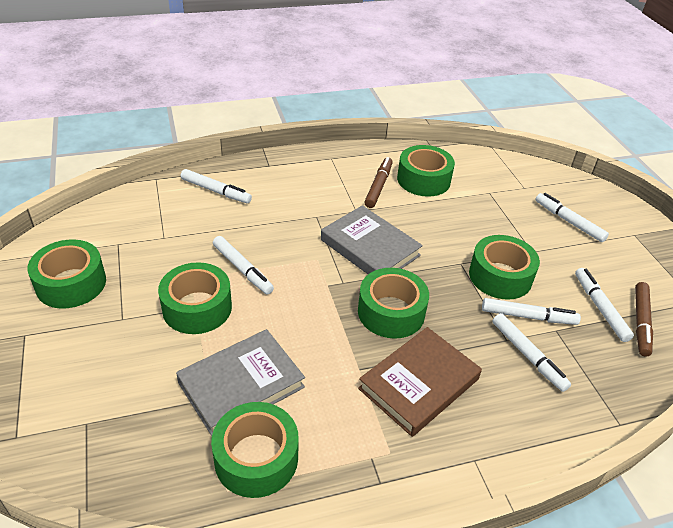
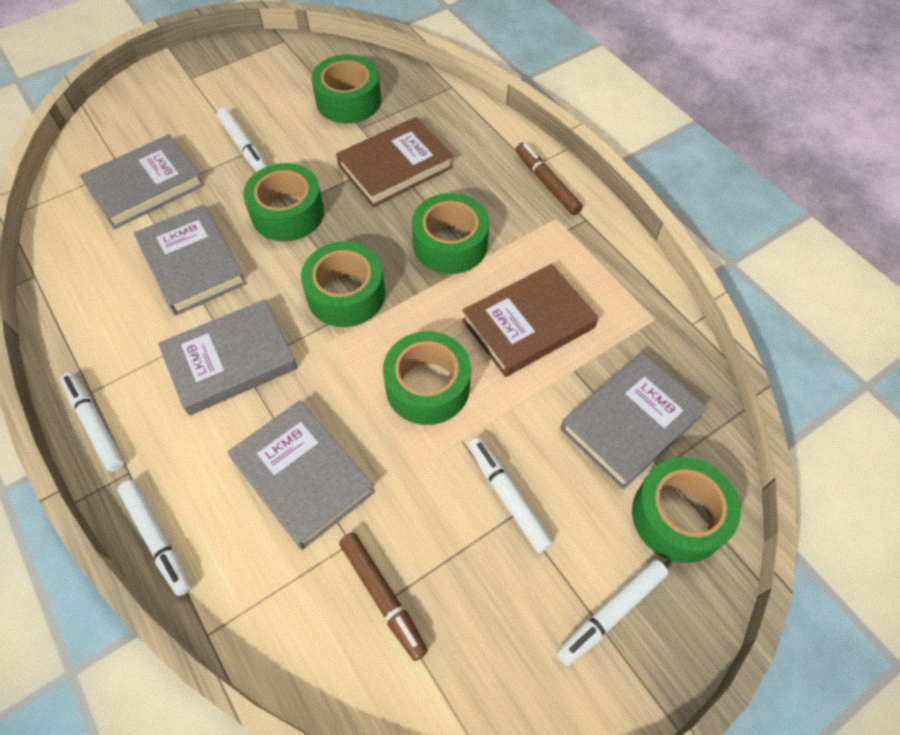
brown book: 1 -> 2
grey book: 2 -> 5
white marker: 6 -> 5

